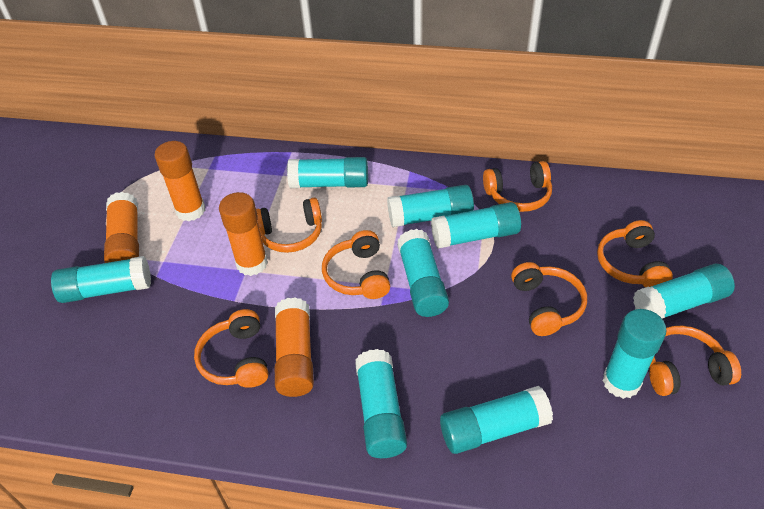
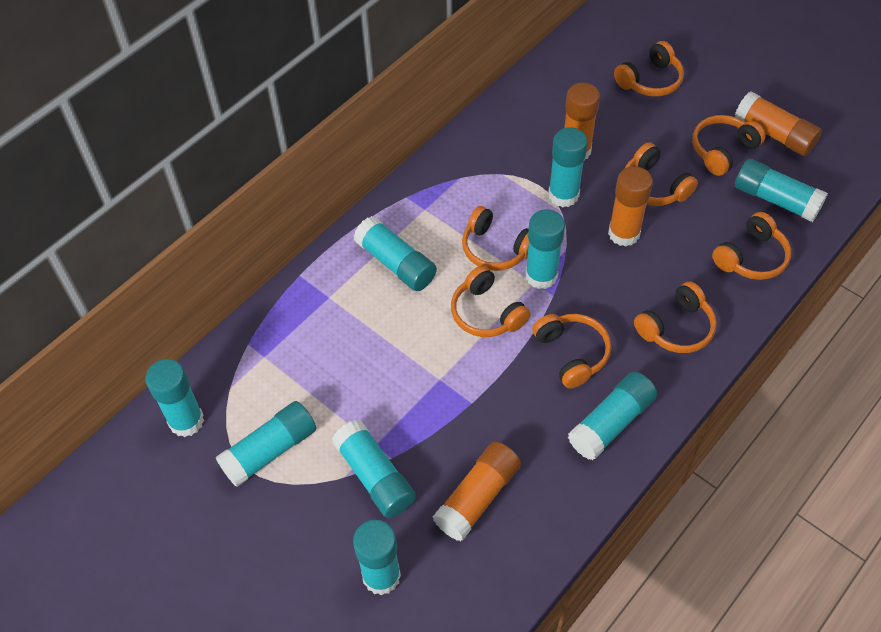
orange headphones: 7 -> 8

